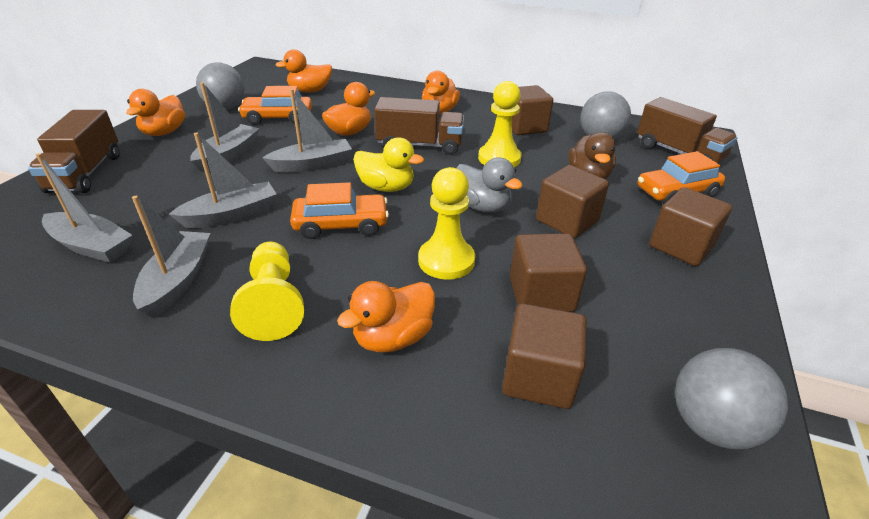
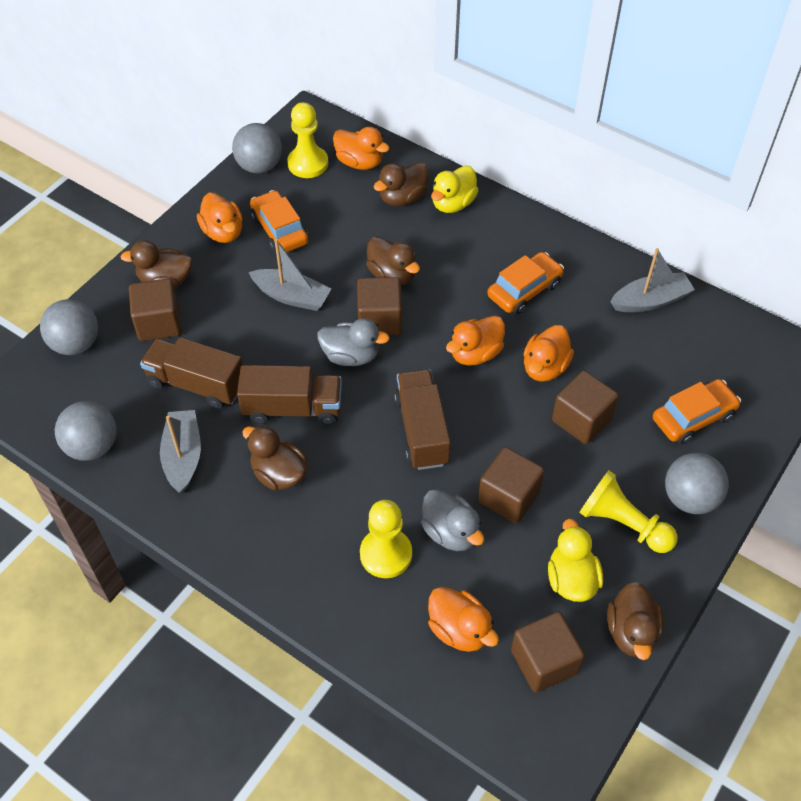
brown duck: 1 -> 5
grey ball: 3 -> 4
grey boat: 5 -> 3
grey duck: 1 -> 2
yellow duck: 1 -> 2

